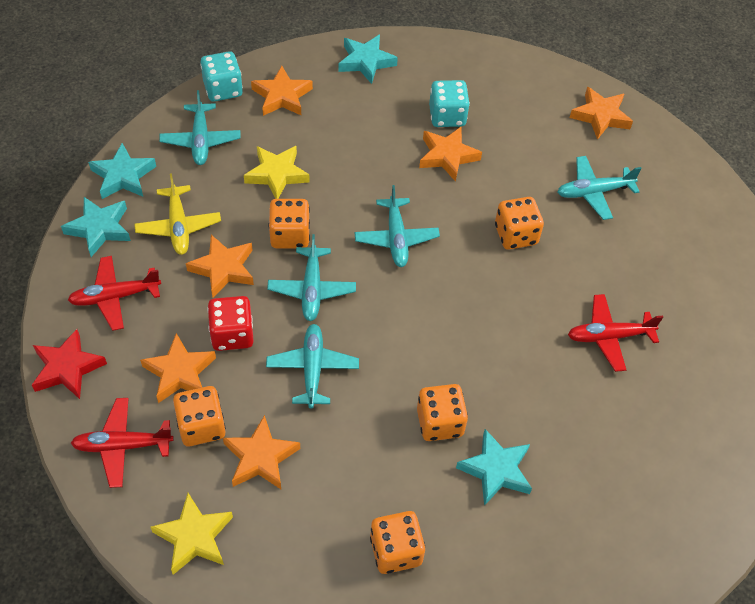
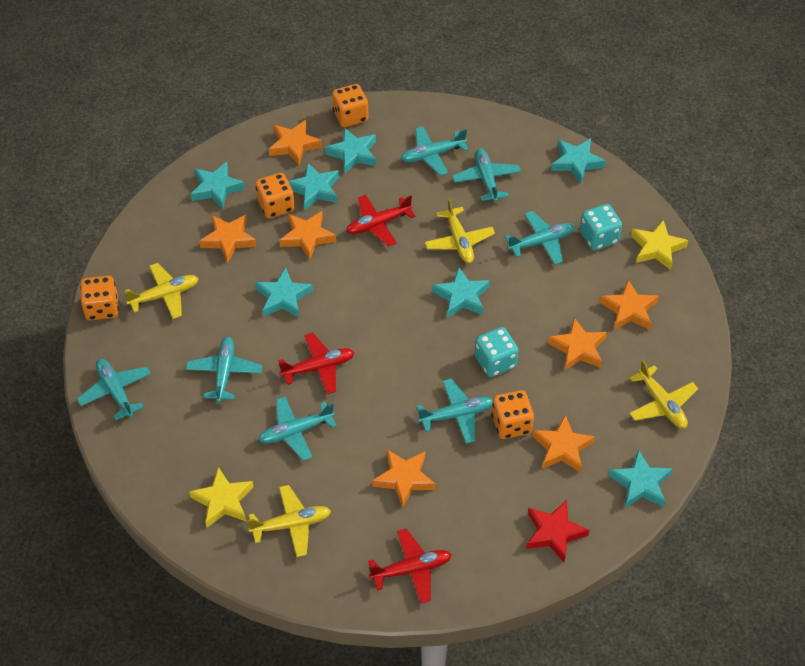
orange dice: 5 -> 4
orange star: 6 -> 7
red dice: 1 -> 0
turquoise plane: 5 -> 7
turquoise star: 4 -> 7
yellow plane: 1 -> 4

